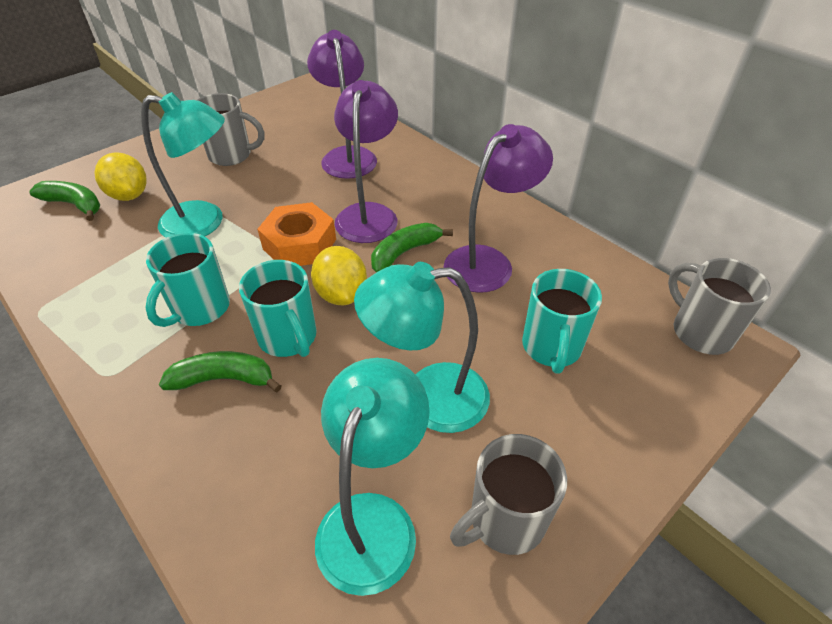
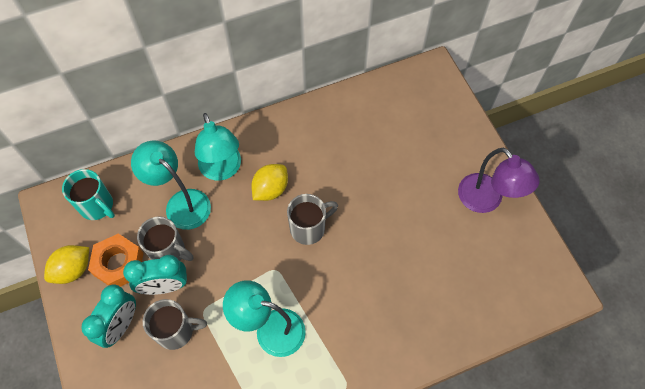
green banana: 3 -> 0
purple lamp: 3 -> 1
turquoise clock: 0 -> 2
turquoise mug: 3 -> 1

